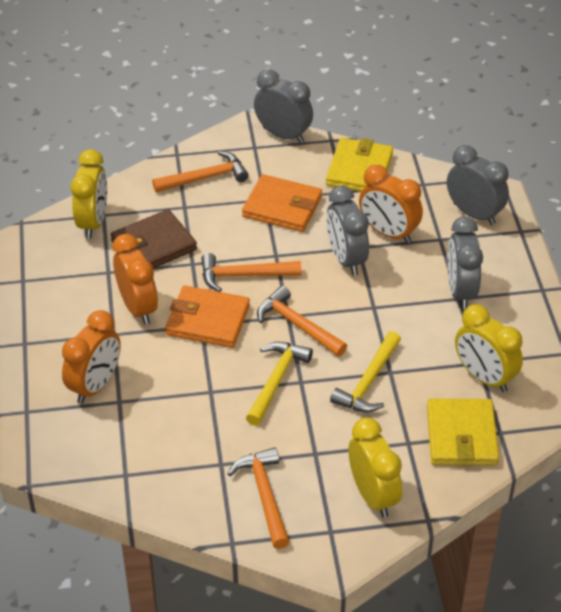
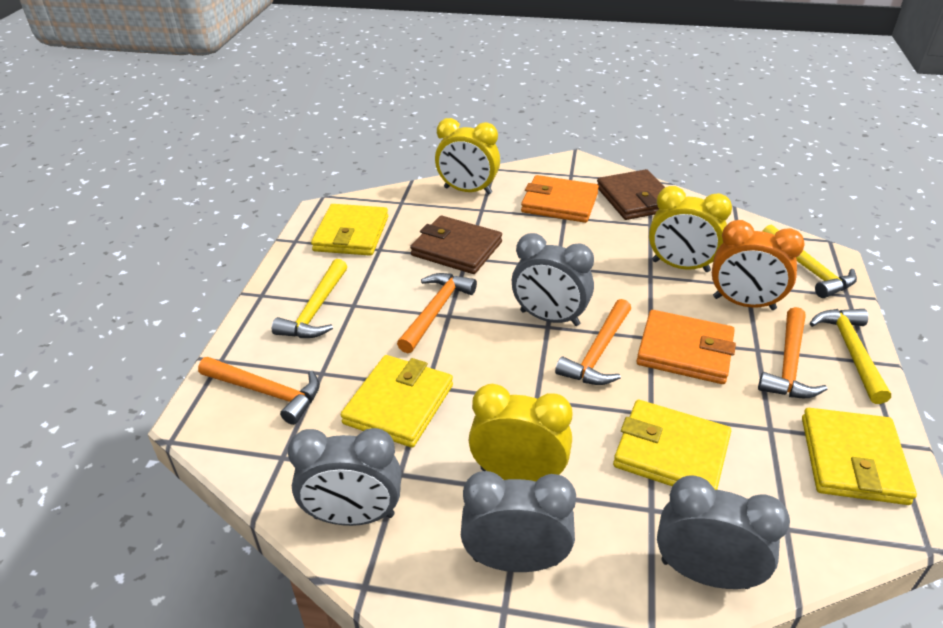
brown wallet: 1 -> 2
orange clock: 3 -> 1
yellow hammer: 2 -> 3
yellow wallet: 2 -> 4

